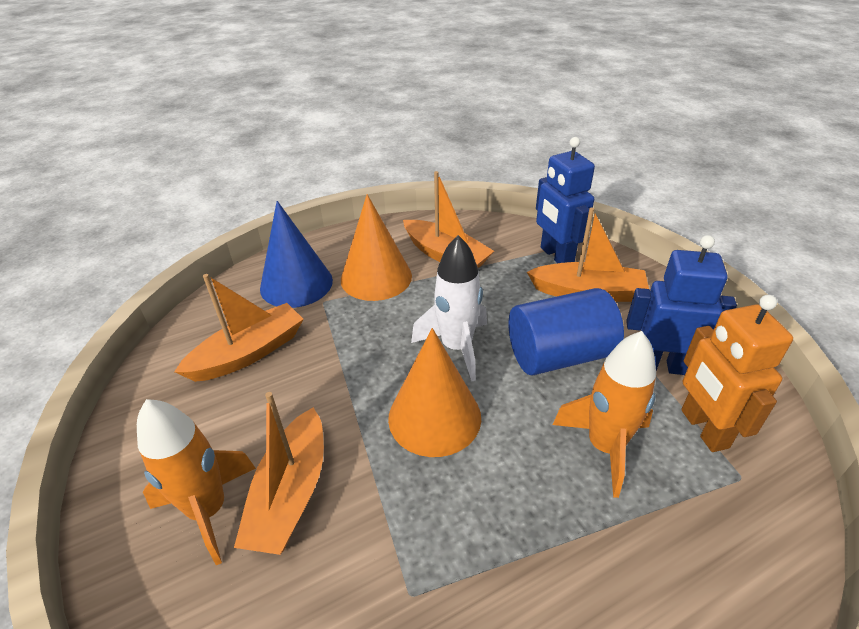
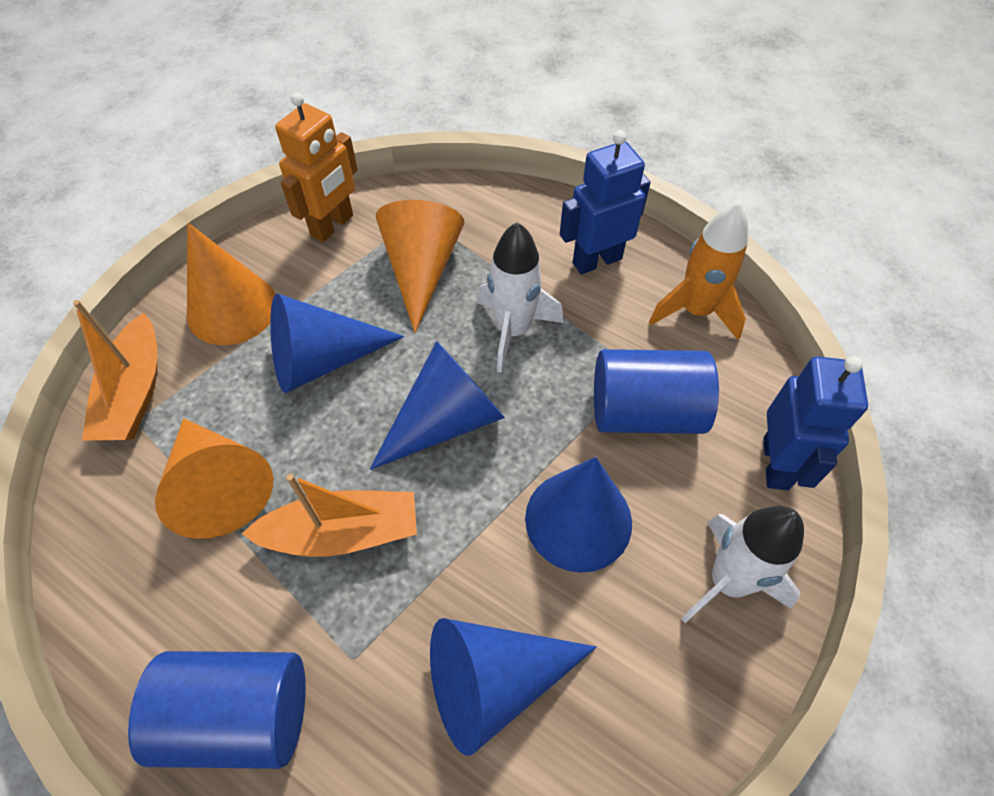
blue cone: 1 -> 4
blue cylinder: 1 -> 2
orange boat: 4 -> 2
orange cone: 2 -> 3
orange rocket: 2 -> 1
white rocket: 1 -> 2

